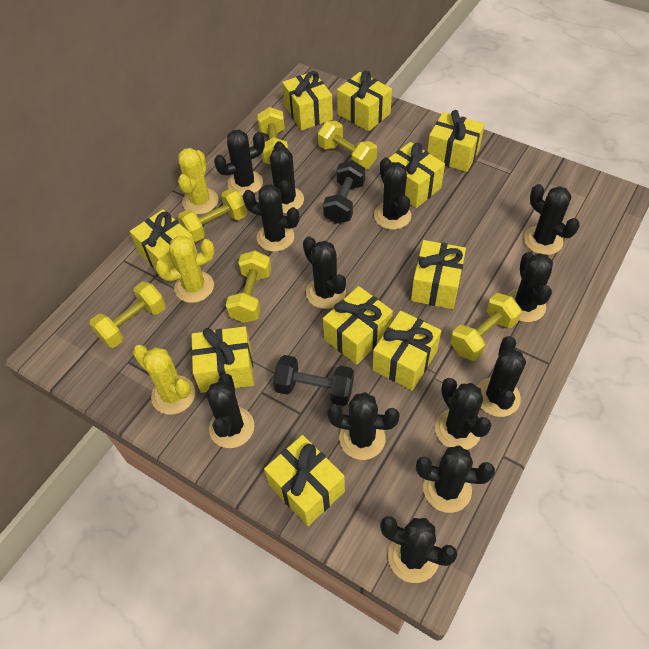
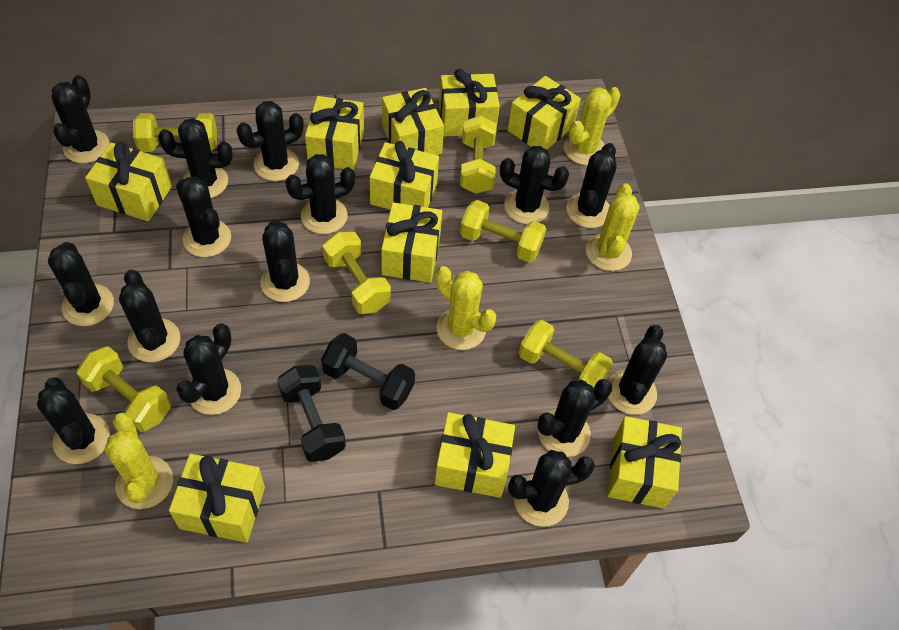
black cactus: 13 -> 15
yellow cactus: 3 -> 4

